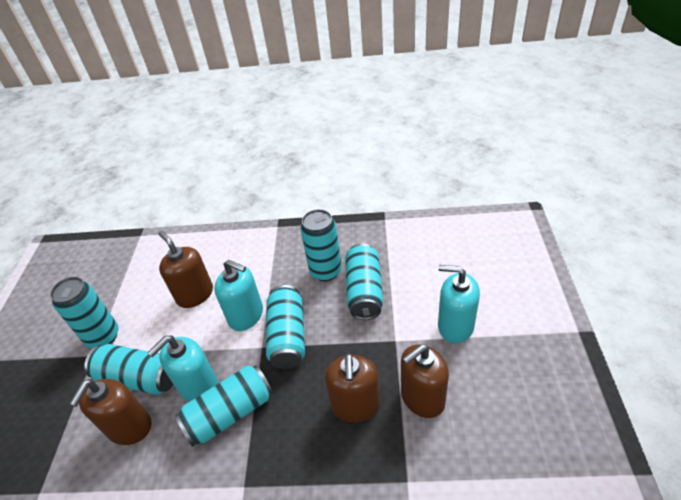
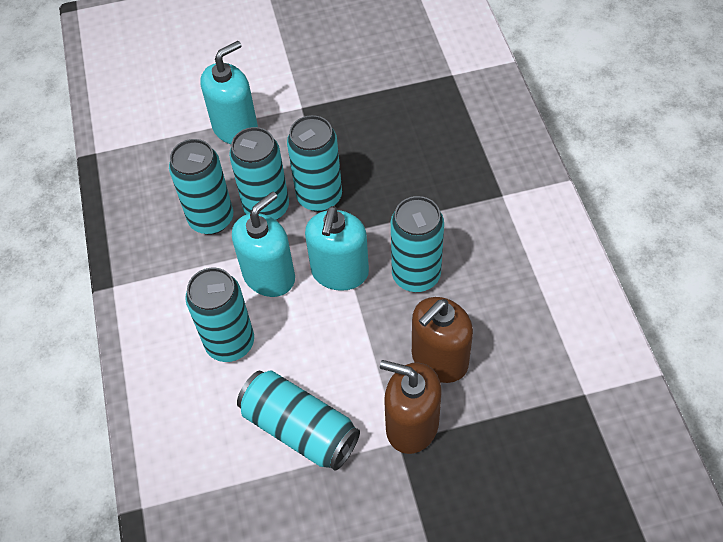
brown soap dispenser: 4 -> 2

